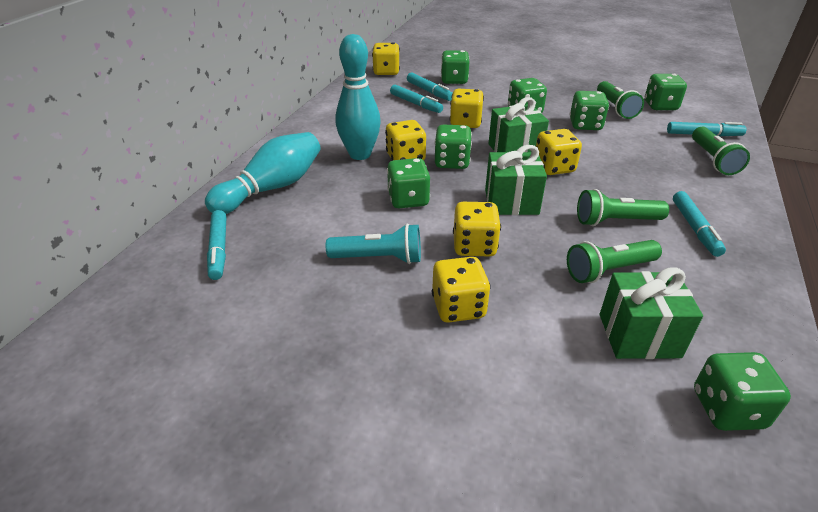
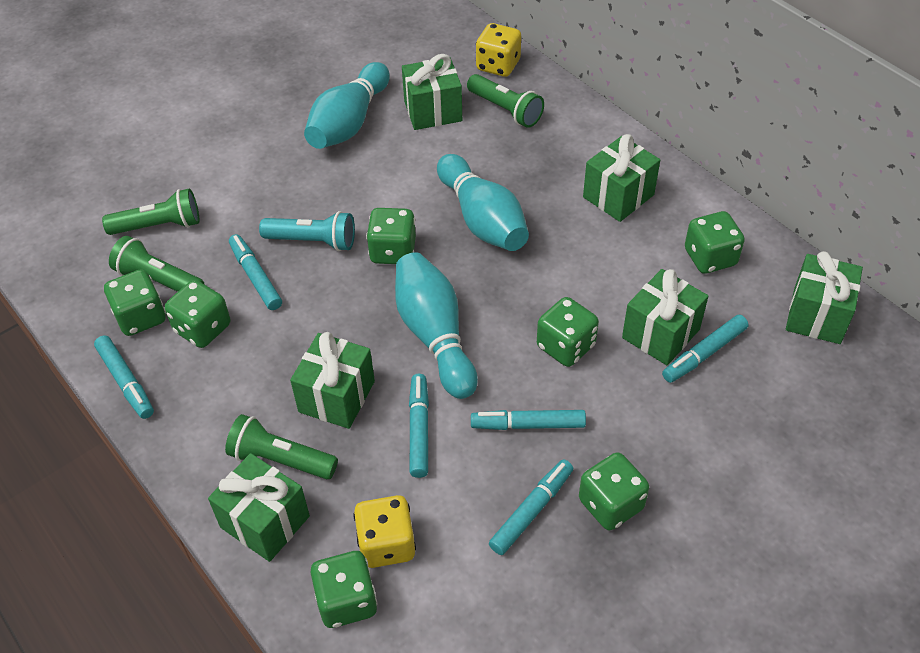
green gift: 3 -> 6
turquoise bowling pin: 2 -> 3
turquoise marker: 5 -> 6
yellow dice: 6 -> 2

